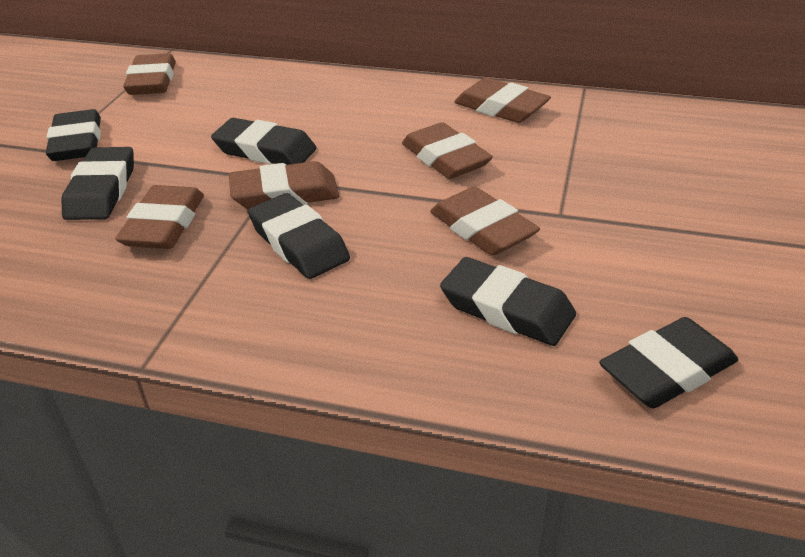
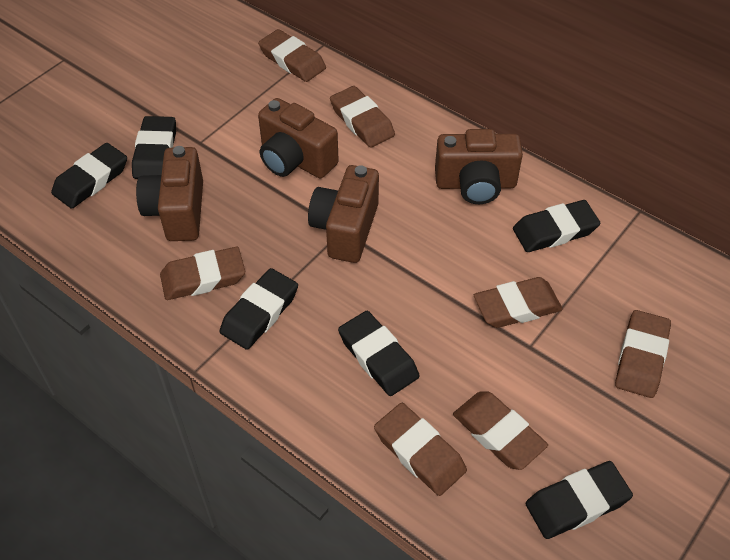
brown camera: 0 -> 4
brown eraser: 6 -> 7

